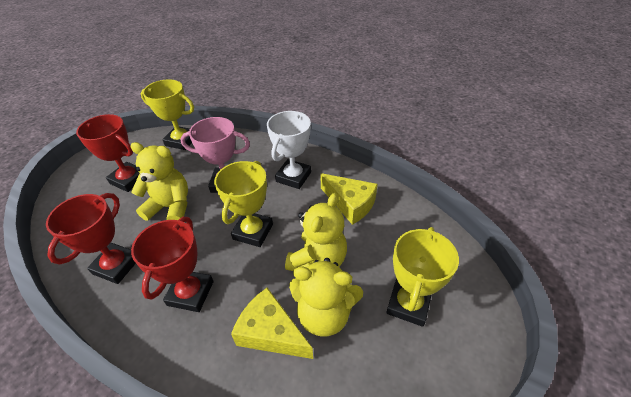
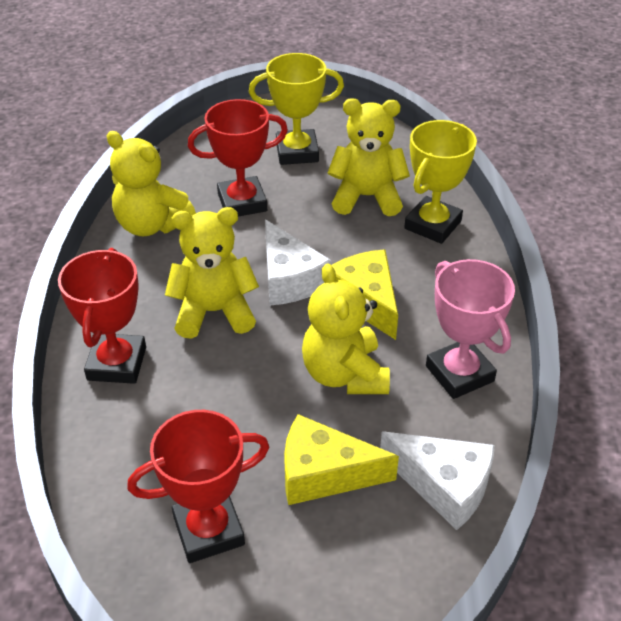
white cheese: 0 -> 2
white trophy: 1 -> 0
yellow teddy bear: 3 -> 4
yellow trophy: 3 -> 2

